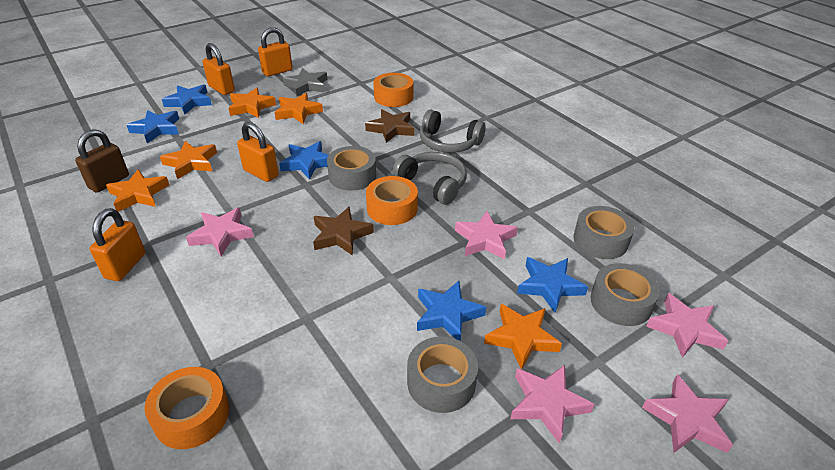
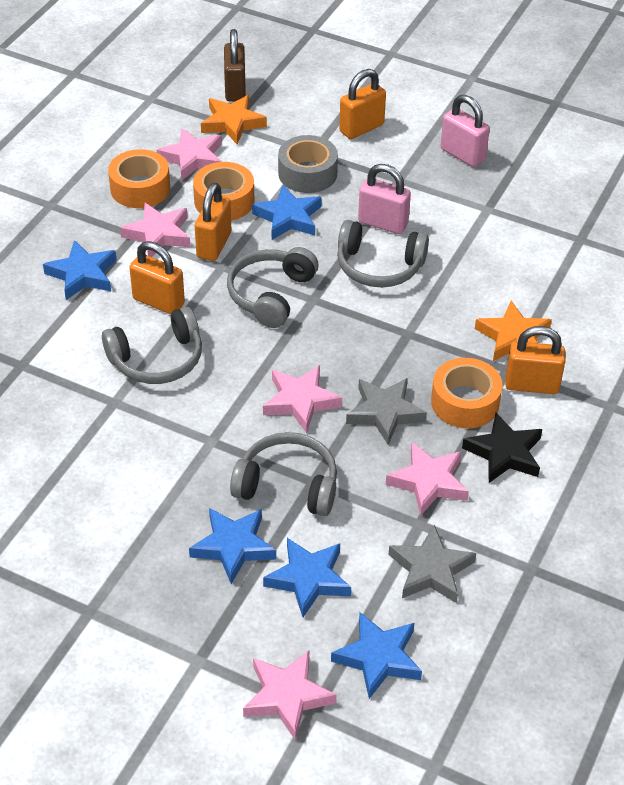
black star: 0 -> 1
brown star: 2 -> 0
grey headphones: 2 -> 4
grey star: 1 -> 2
grey tape: 4 -> 1
orange star: 5 -> 2
pink padlock: 0 -> 2

